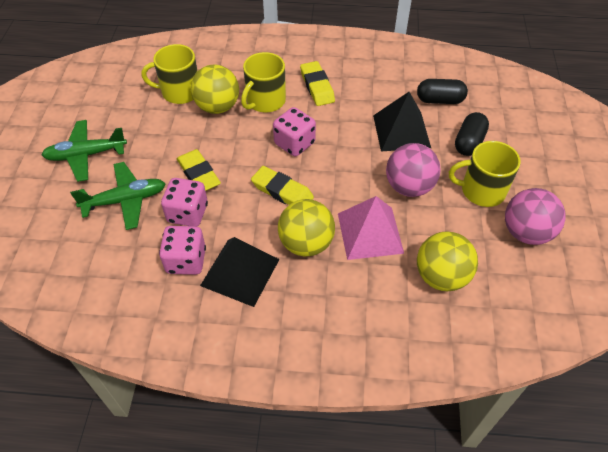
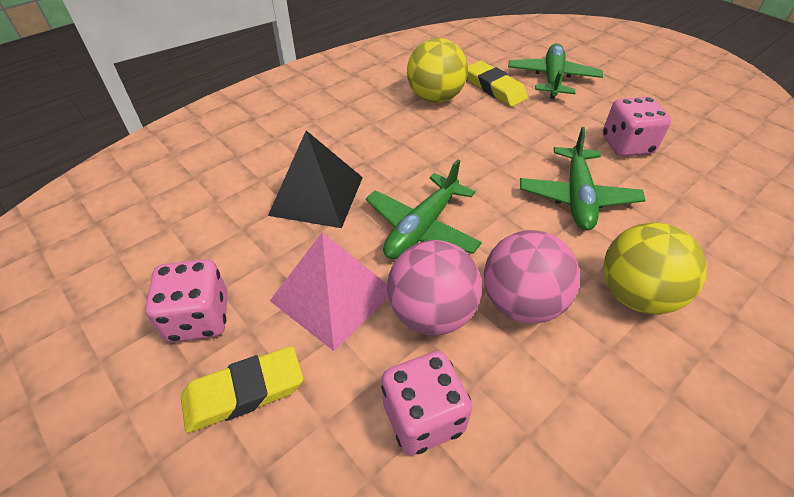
black capsule: 2 -> 0
black pyramid: 2 -> 1
green plane: 2 -> 3
yellow ball: 3 -> 2
yellow eraser: 3 -> 2
yellow mug: 3 -> 0

